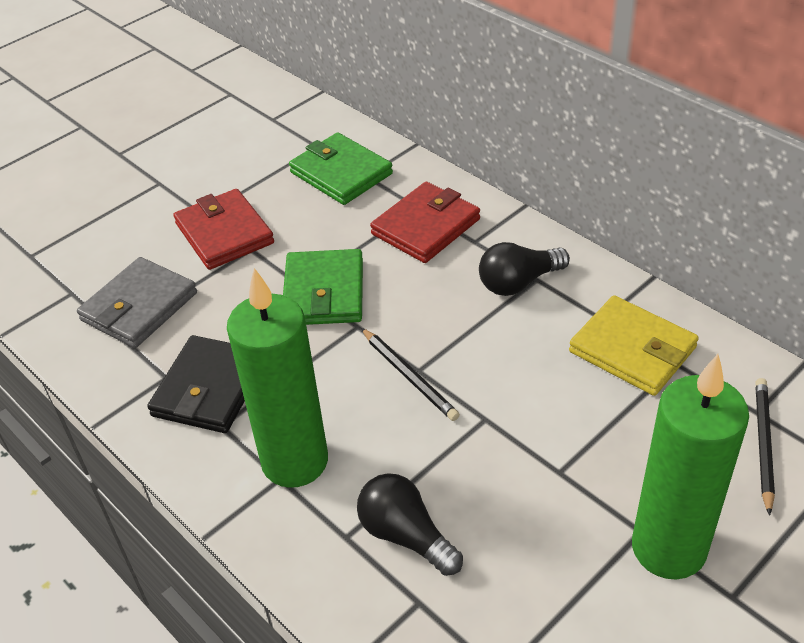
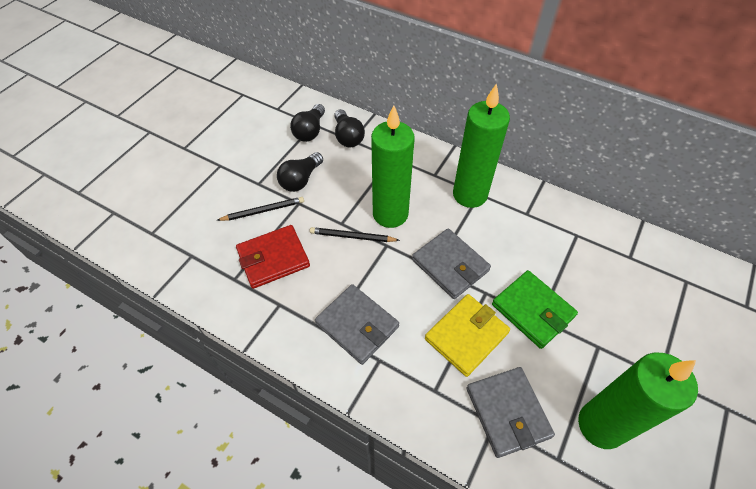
black light bulb: 2 -> 3
black wallet: 1 -> 0
green candle: 2 -> 3
green wallet: 2 -> 1
grey wallet: 1 -> 3
red wallet: 2 -> 1

